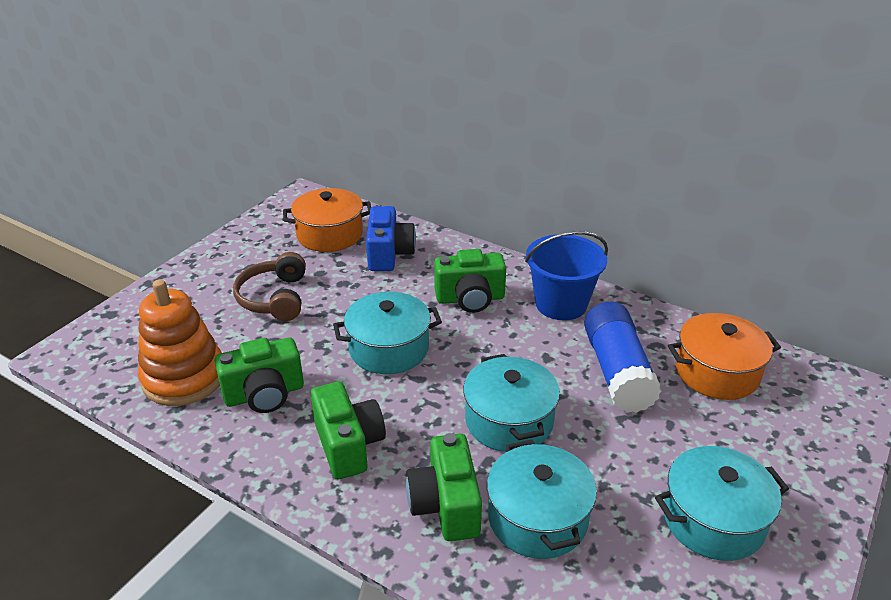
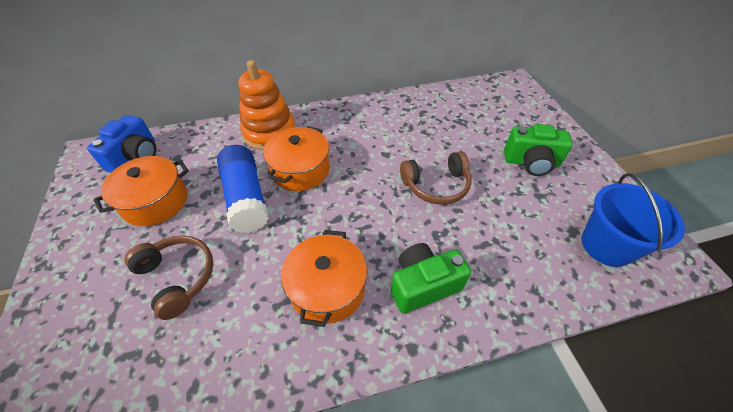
brown headphones: 1 -> 2
green camera: 4 -> 2
orange pot: 2 -> 3
turquoise pot: 4 -> 0

